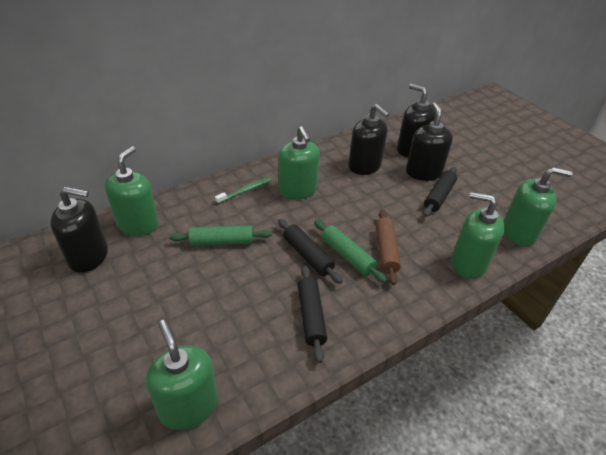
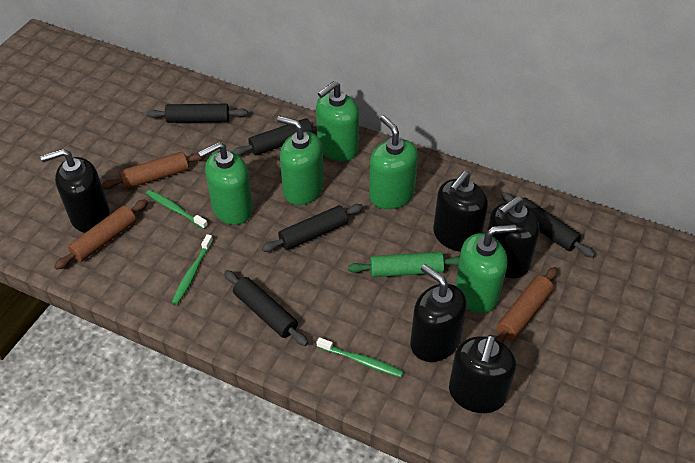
black rolling pin: 3 -> 5
black soap dispenser: 4 -> 5
brown rolling pin: 1 -> 3
green rolling pin: 2 -> 1
green toothbrush: 1 -> 3

